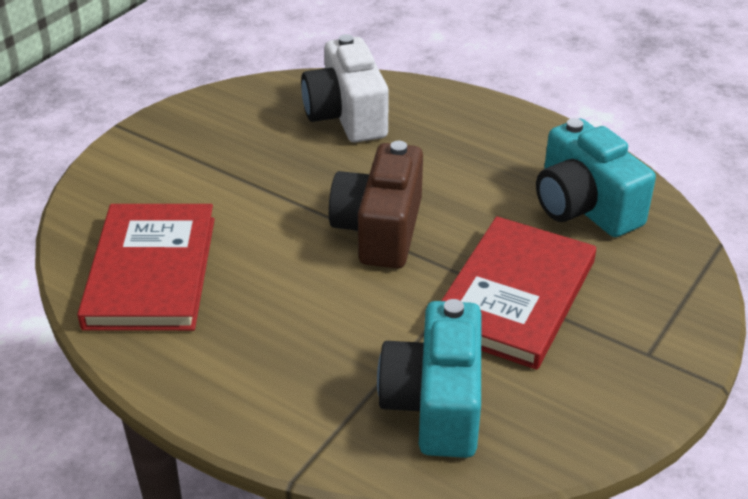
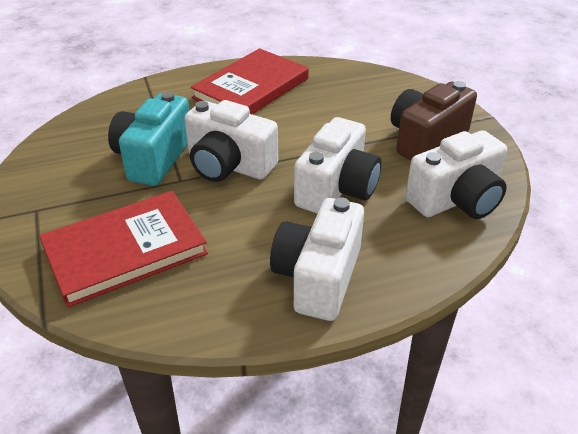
turquoise camera: 2 -> 1
white camera: 1 -> 4

